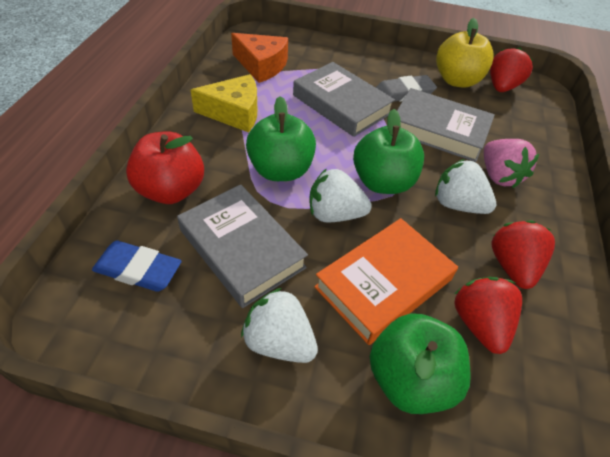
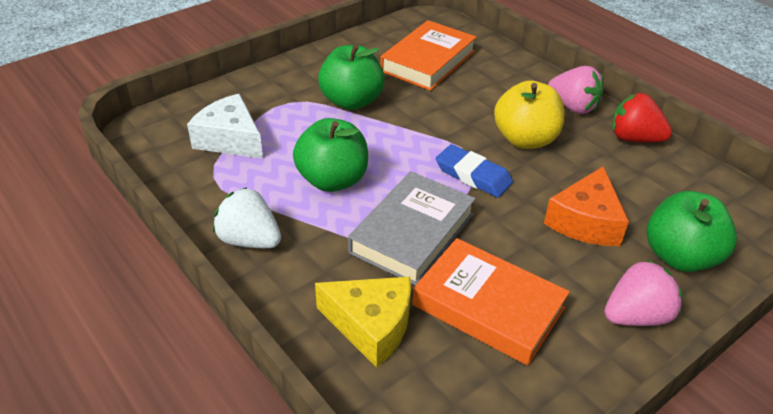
grey book: 3 -> 1
grey eraser: 1 -> 0
orange book: 1 -> 2
pink strawberry: 1 -> 2
red apple: 1 -> 0
red strawberry: 3 -> 1
white cheese: 0 -> 1
white strawberry: 3 -> 1

